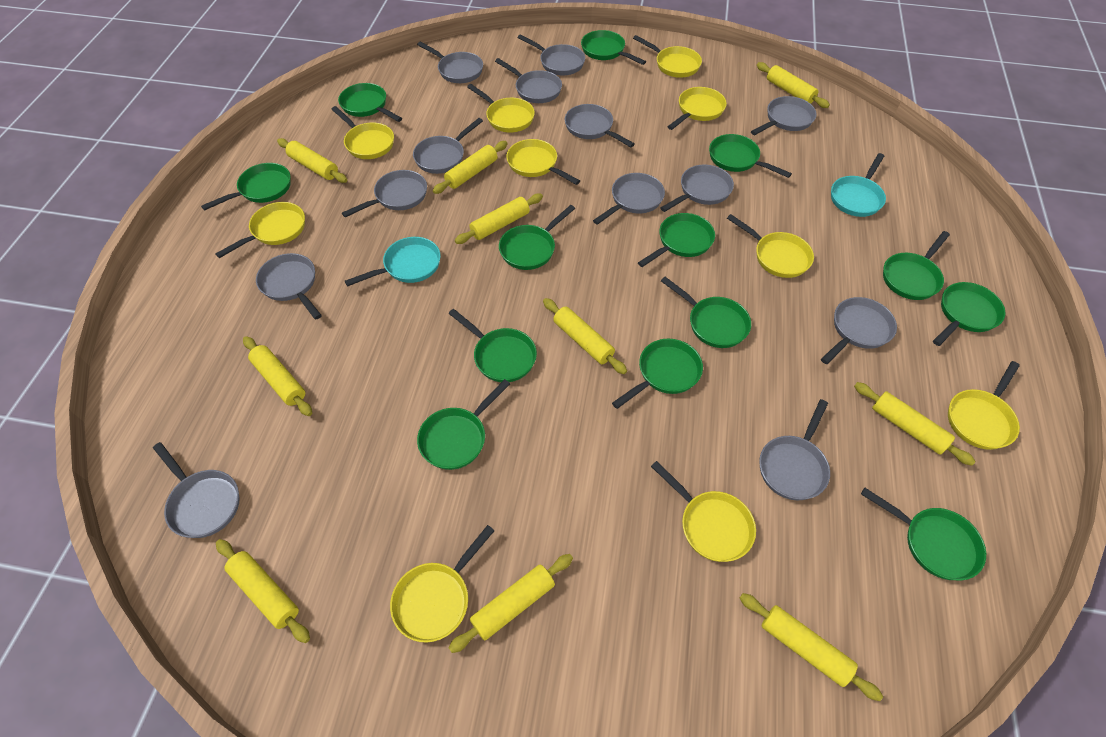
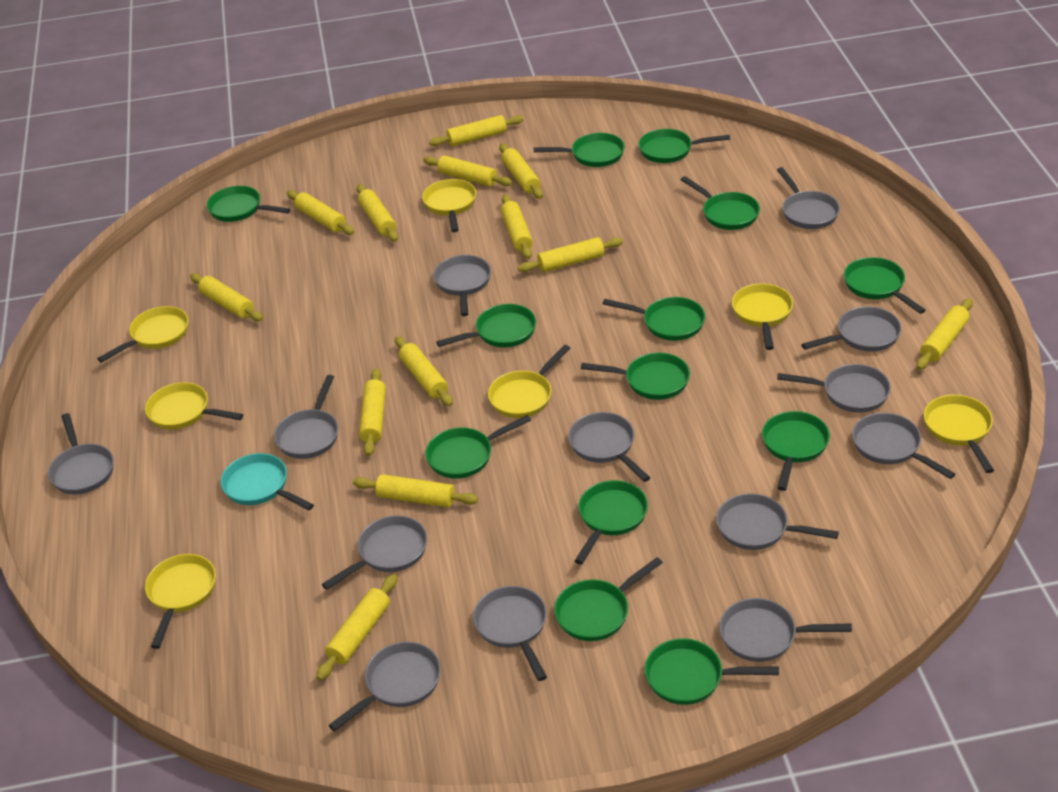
turquoise pan: 2 -> 1
yellow pan: 10 -> 7
yellow rolling pin: 10 -> 13

